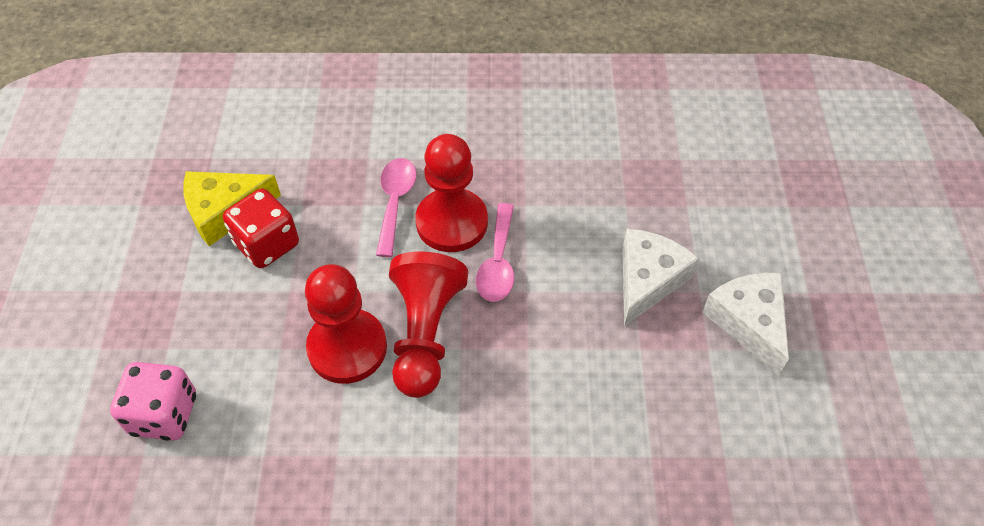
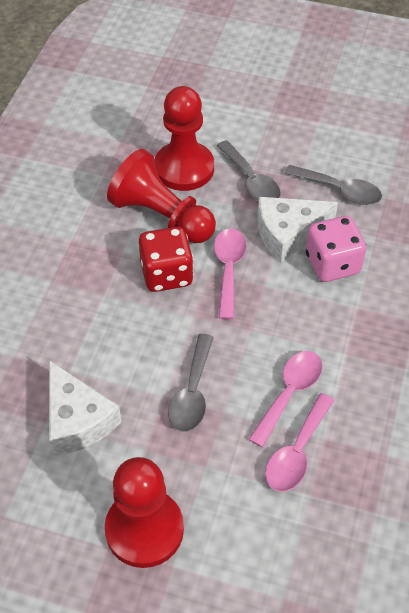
grey spoon: 0 -> 3
pink spoon: 2 -> 3
yellow cheese: 1 -> 0

